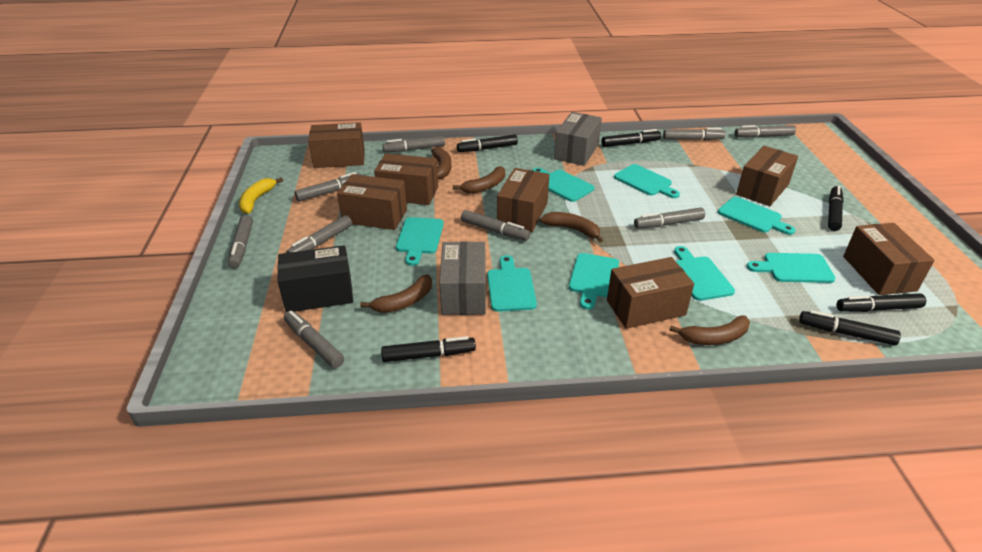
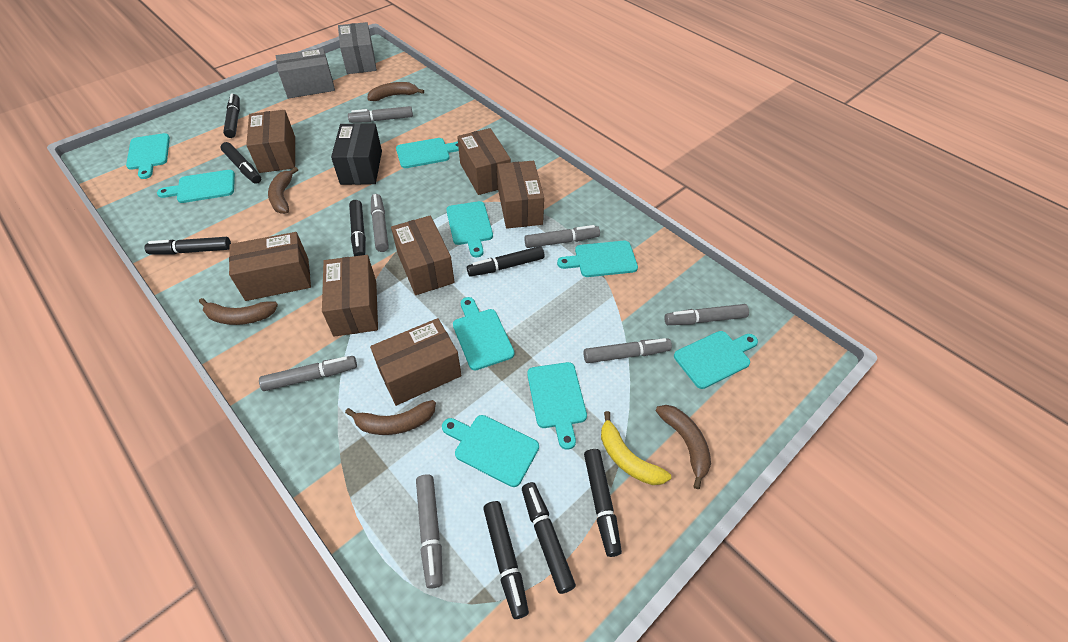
black marker: 6 -> 8
grey marker: 9 -> 7
turquoise cutting board: 8 -> 9

